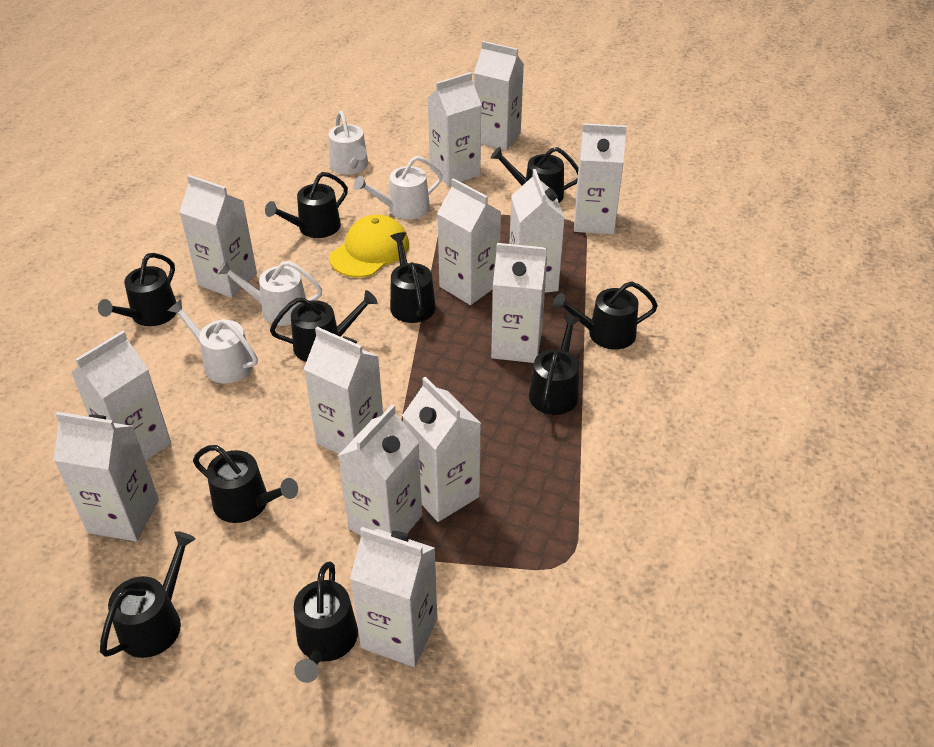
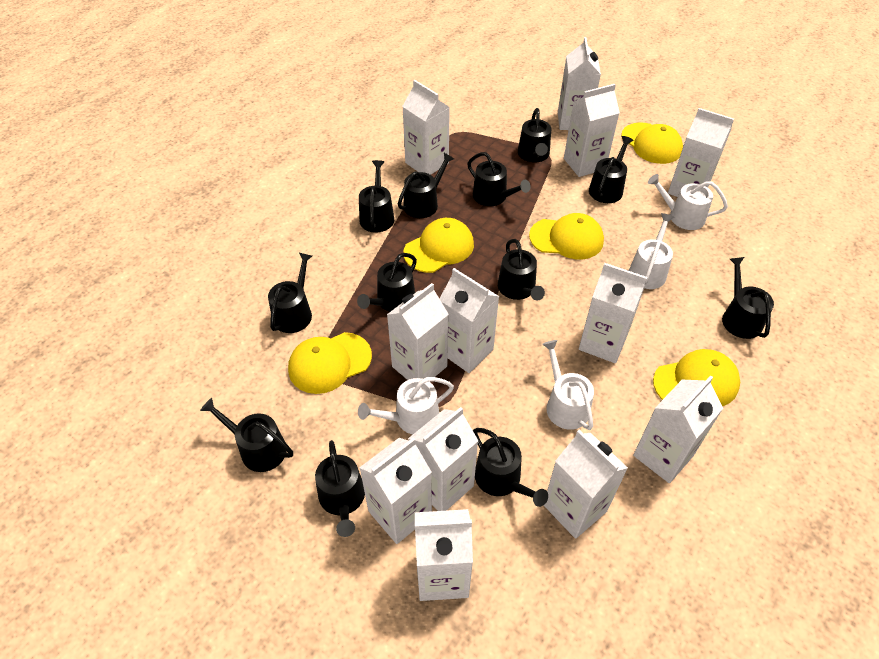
black watering can: 10 -> 12
white carton: 13 -> 12
yellow cap: 1 -> 5

